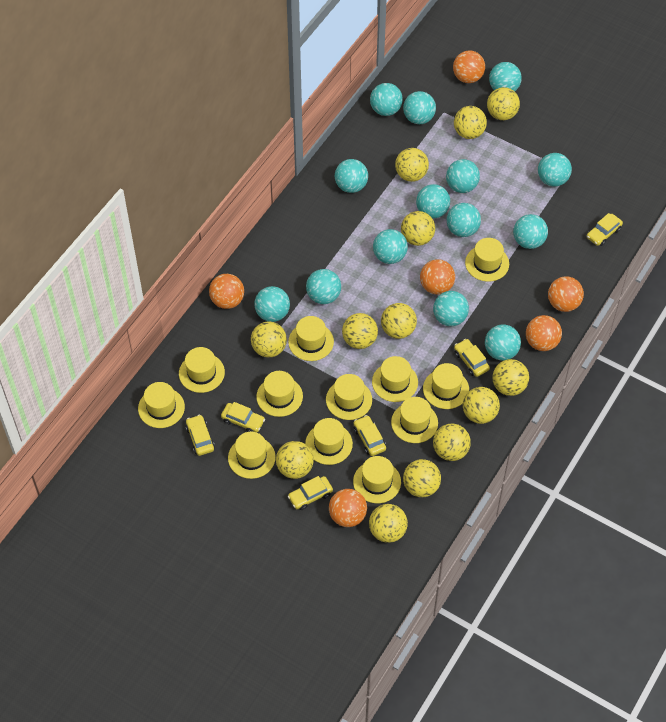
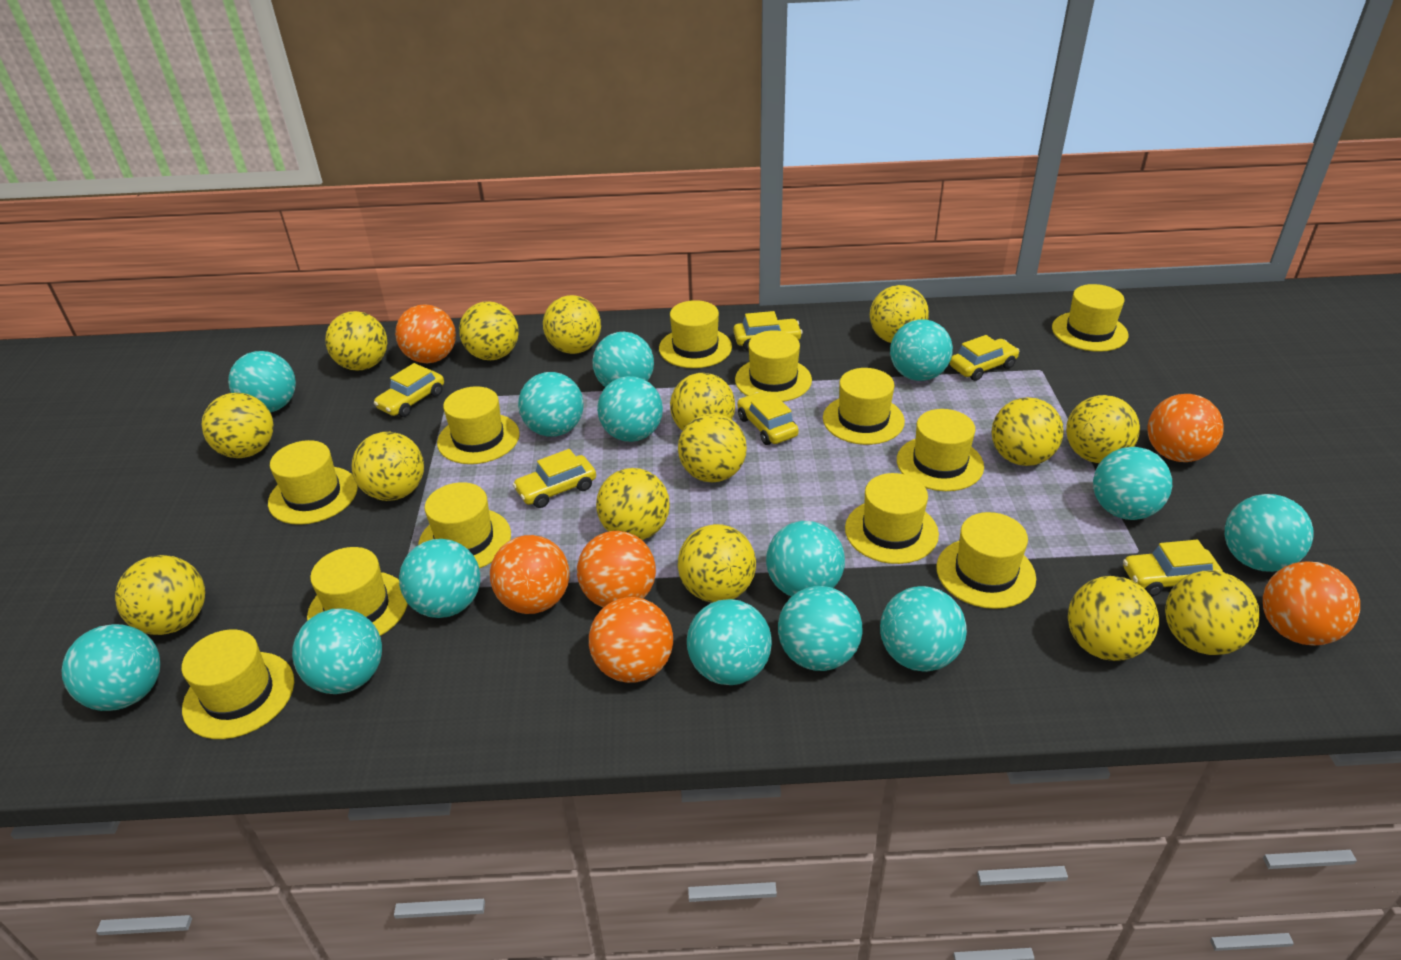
yellow ball: 13 -> 15

